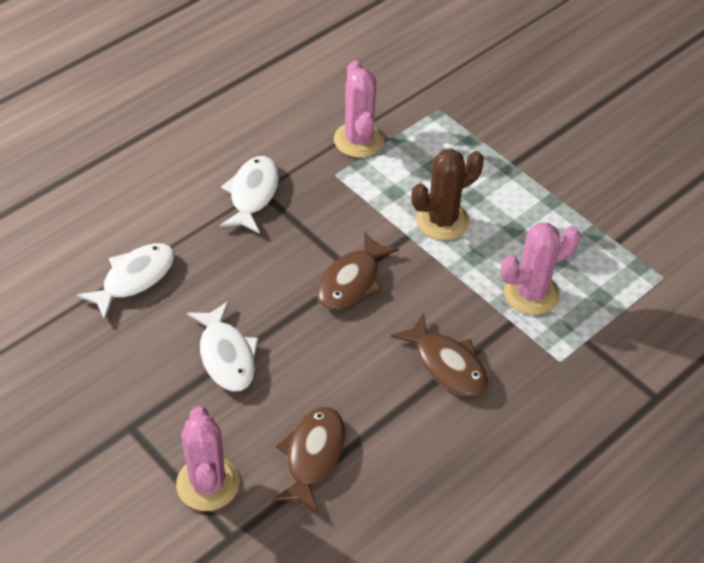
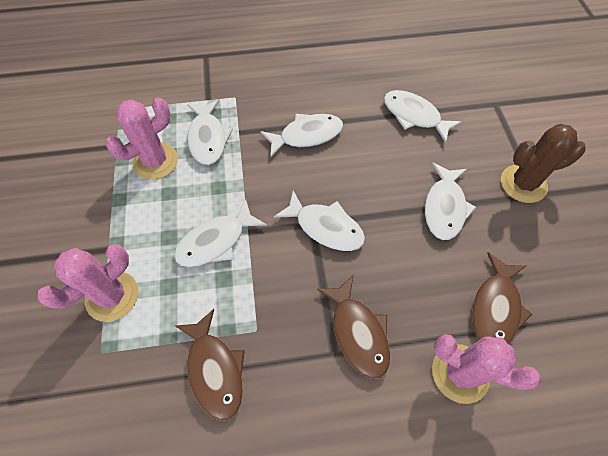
white fish: 3 -> 6

